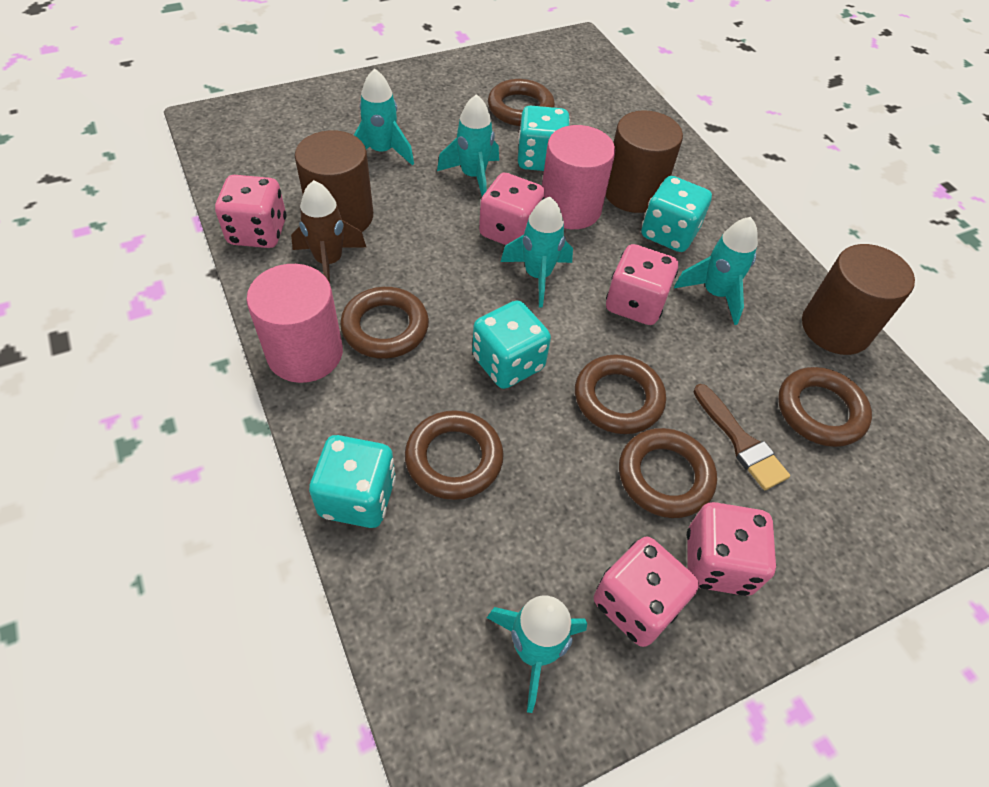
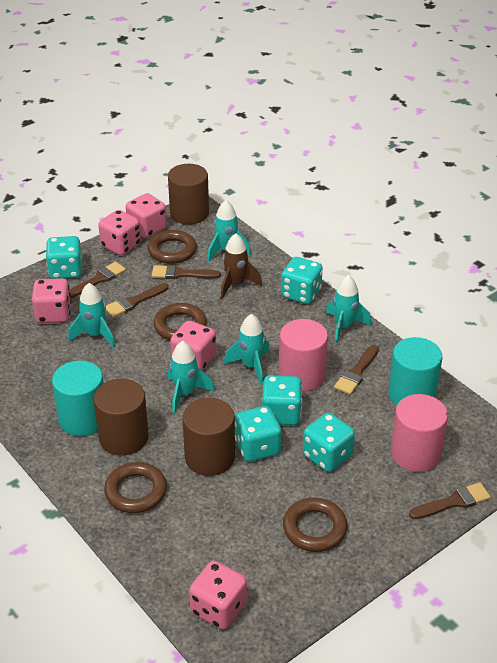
brown brush: 1 -> 5
brown ring: 6 -> 4
turquoise cylinder: 0 -> 2
turquoise dice: 4 -> 5

